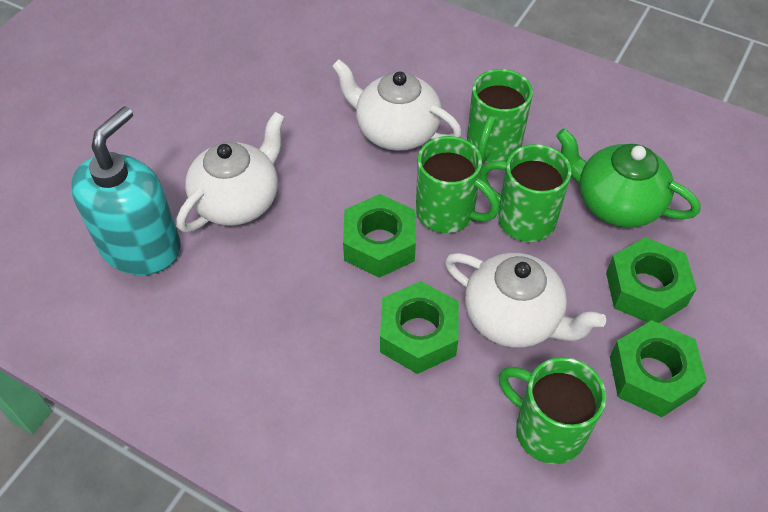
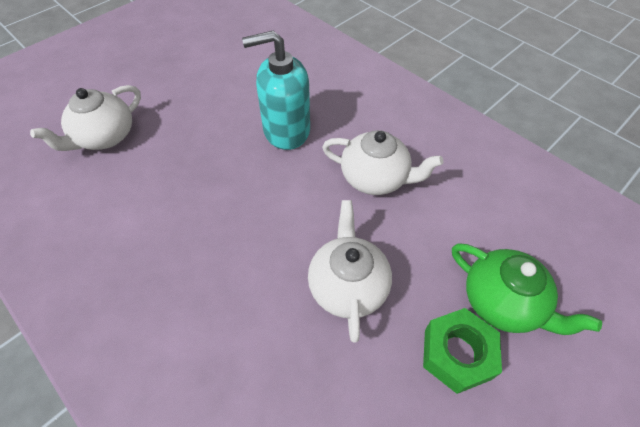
green mug: 4 -> 0
green nut: 4 -> 1

